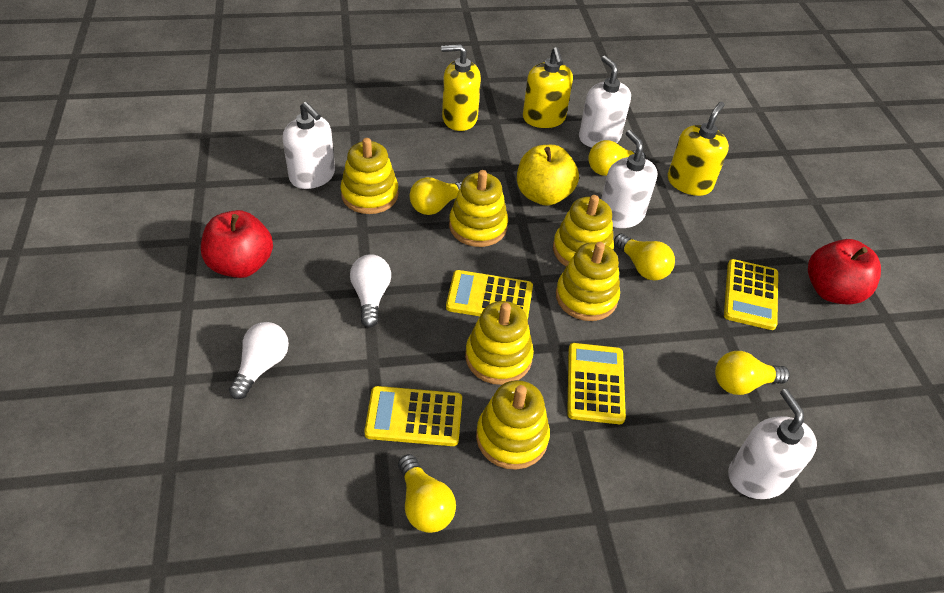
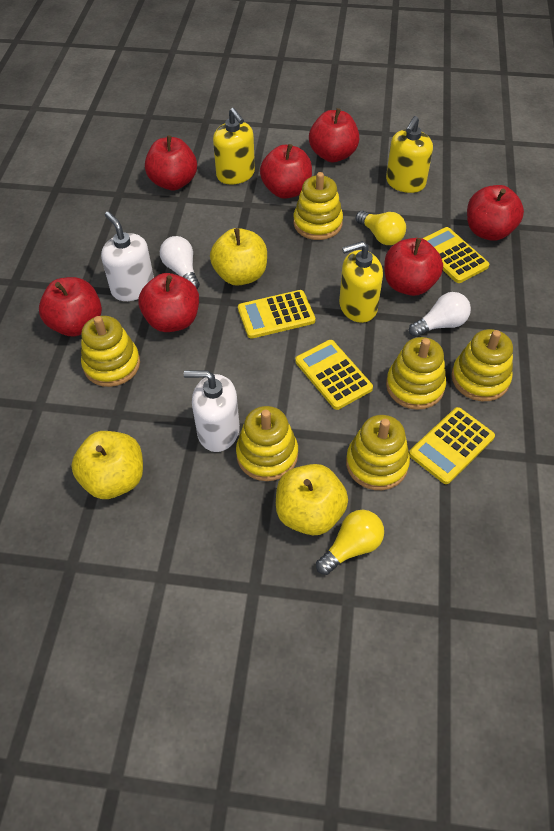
red apple: 2 -> 7
white soap dispenser: 4 -> 2
yellow apple: 1 -> 3
yellow light bulb: 5 -> 2

